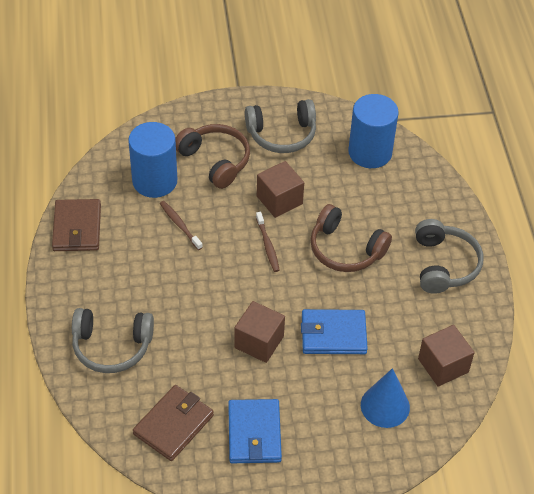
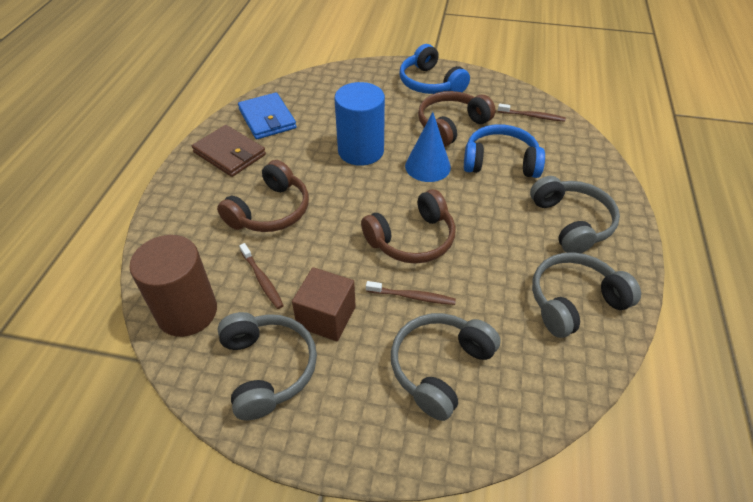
blue cylinder: 2 -> 1
blue headphones: 0 -> 2
blue wallet: 2 -> 1
brown cube: 3 -> 1
brown cylinder: 0 -> 1
brown headphones: 2 -> 3
brown toothbrush: 2 -> 3
brown wallet: 2 -> 1
grey headphones: 3 -> 4

